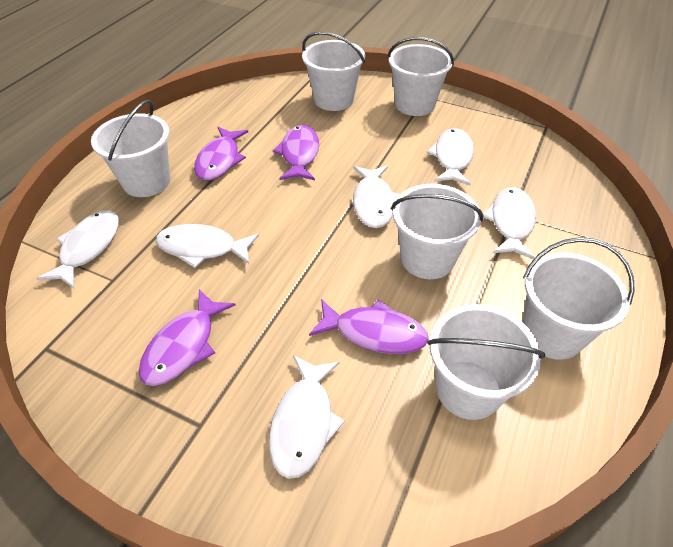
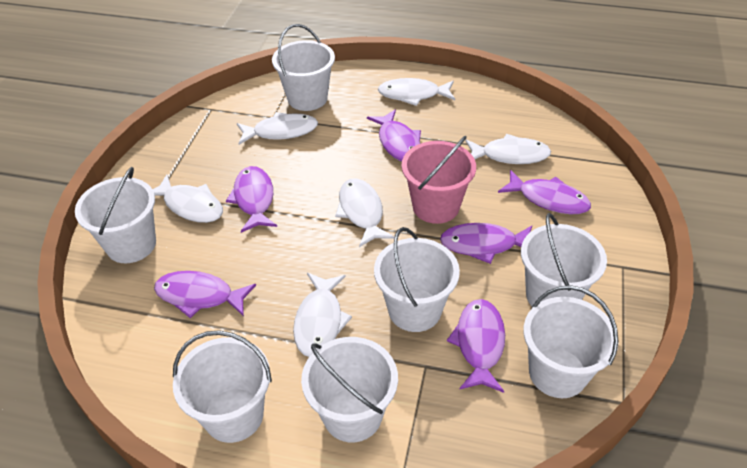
pink bucket: 0 -> 1
purple fish: 4 -> 6
white bucket: 6 -> 7

